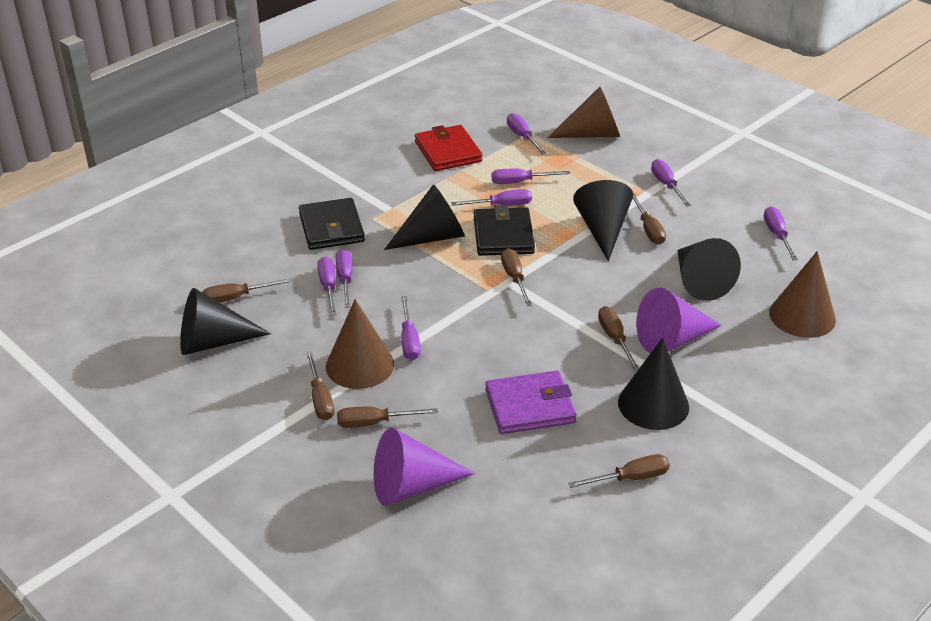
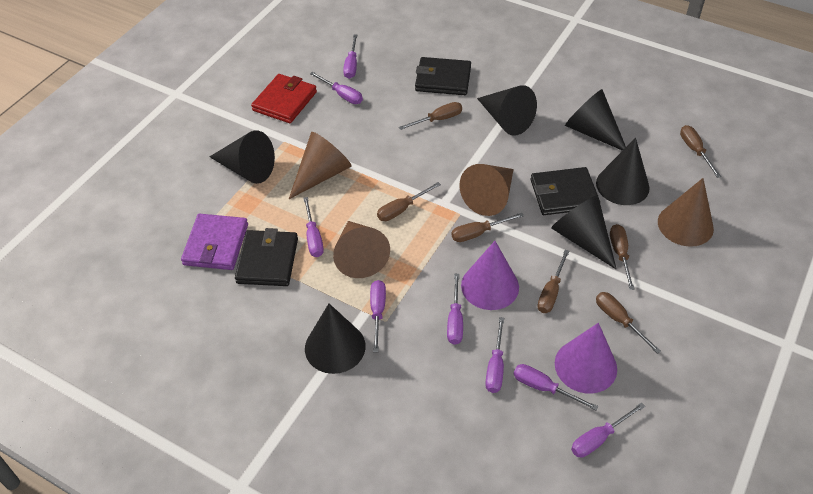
black cone: 5 -> 6
black wallet: 2 -> 3
brown cone: 3 -> 4

